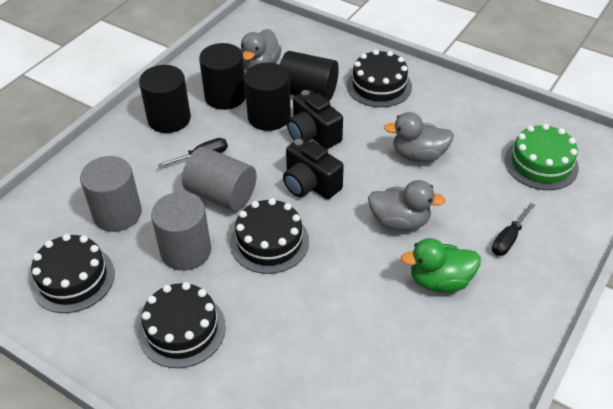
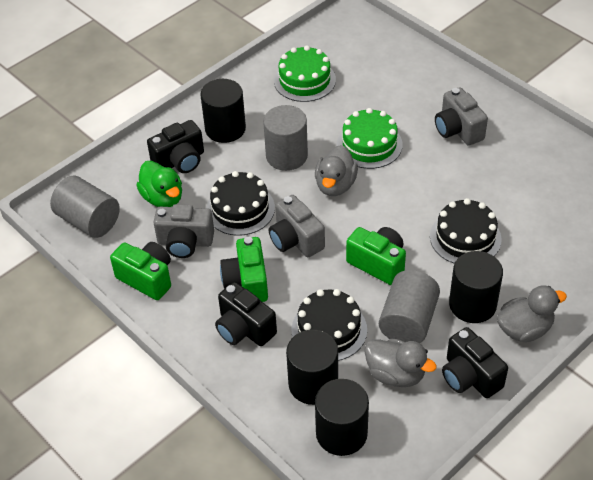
black cake: 4 -> 3
black camera: 2 -> 3
black screwdriver: 2 -> 0
green cake: 1 -> 2
green camera: 0 -> 3
grey camera: 0 -> 3

